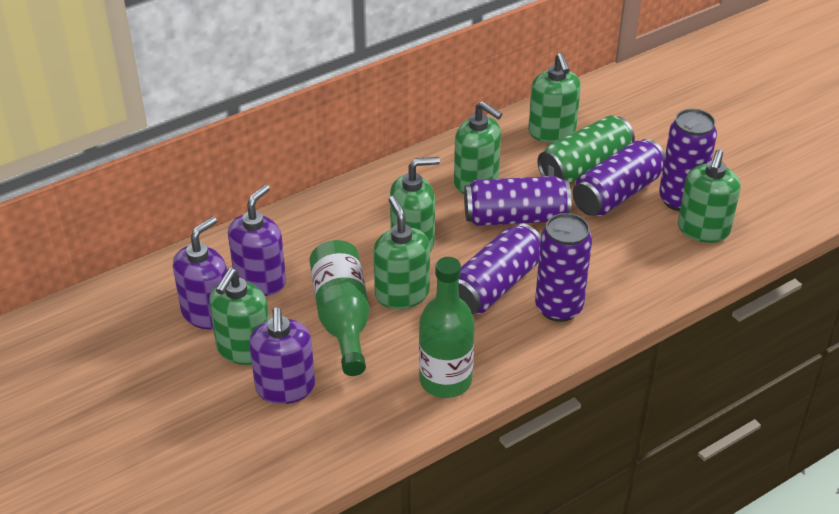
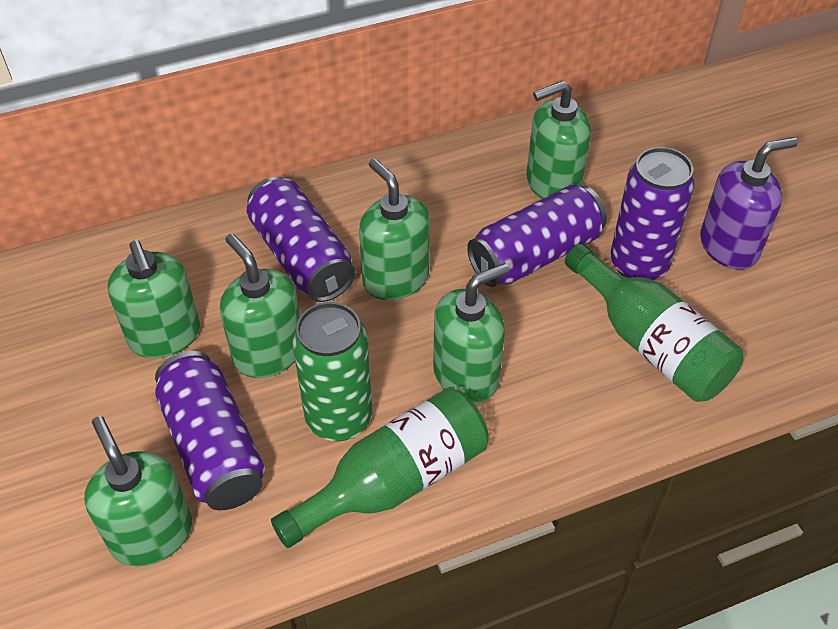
purple can: 5 -> 4
purple soap dispenser: 3 -> 1

